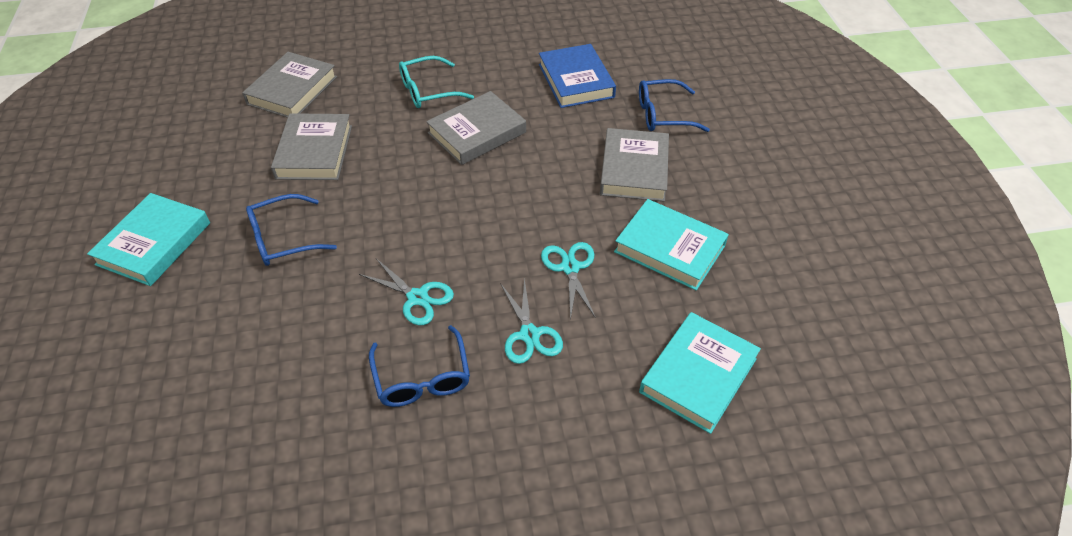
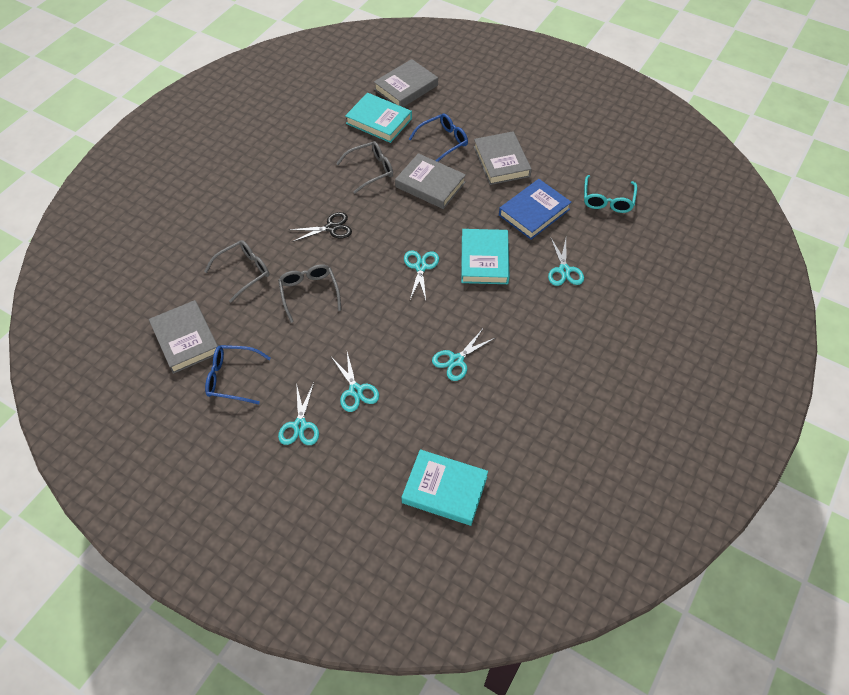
black scissors: 0 -> 1
blue glasses: 3 -> 2
grey glasses: 0 -> 3
turquoise scissors: 3 -> 5

